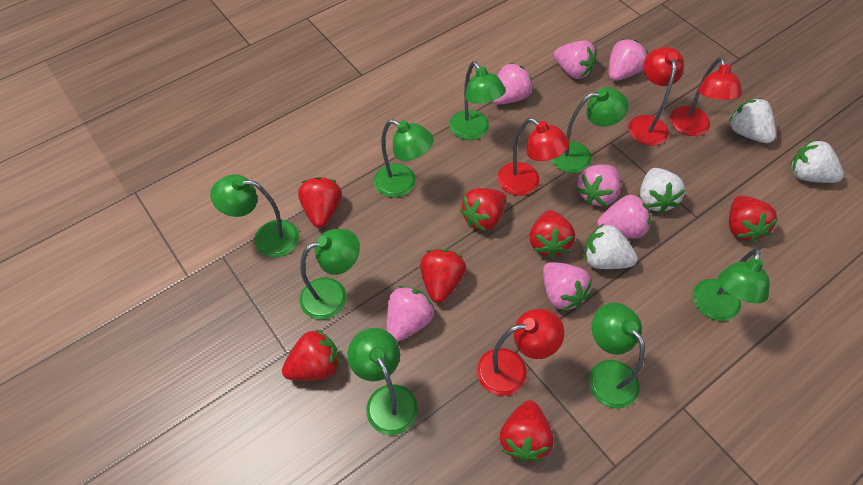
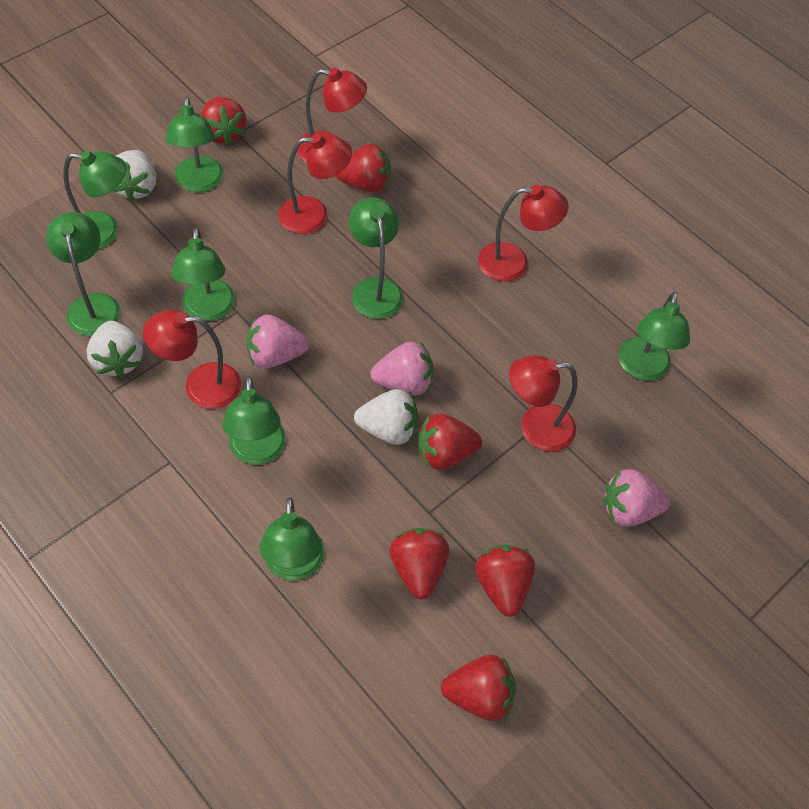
pink strawberry: 7 -> 3
red lamp: 4 -> 5
red strawberry: 7 -> 6
white strawberry: 4 -> 3

